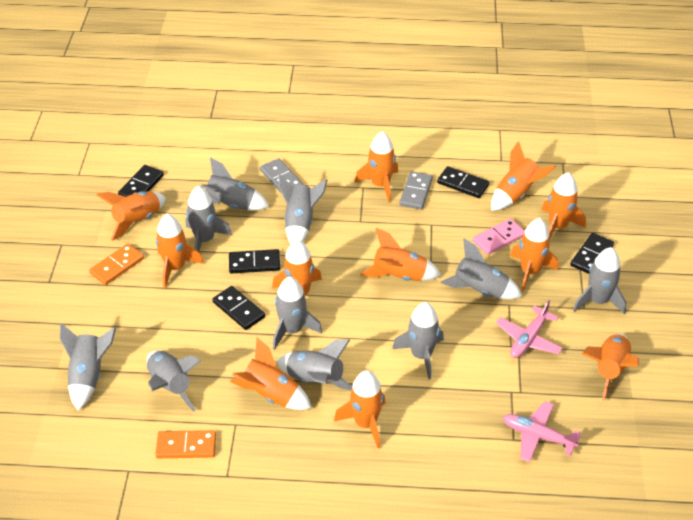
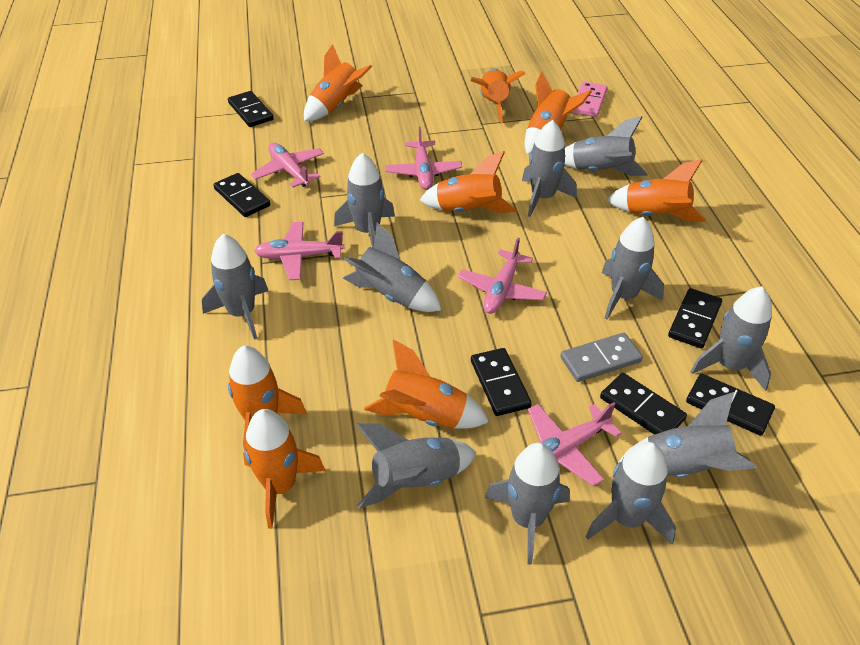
black domino: 5 -> 6
grey domino: 2 -> 1
grey rocket: 10 -> 11
orange domino: 2 -> 0
orange rocket: 11 -> 8
pink plane: 2 -> 5

